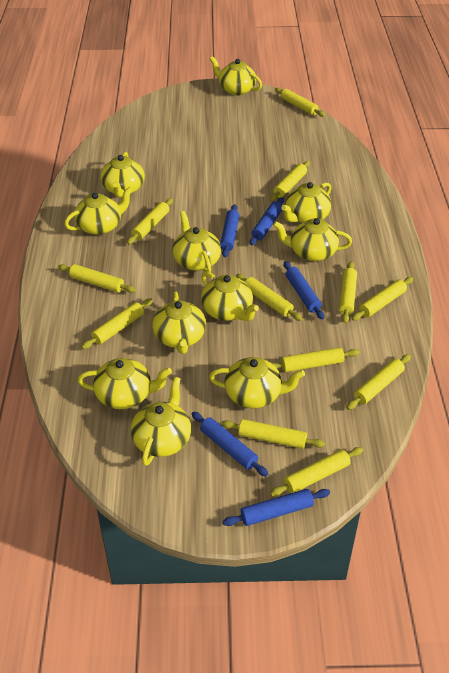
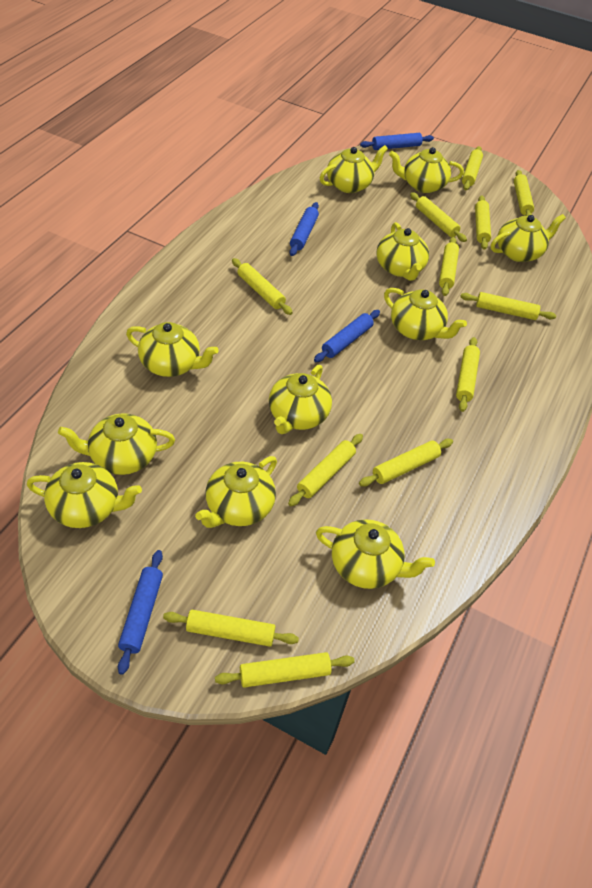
blue rolling pin: 5 -> 4

